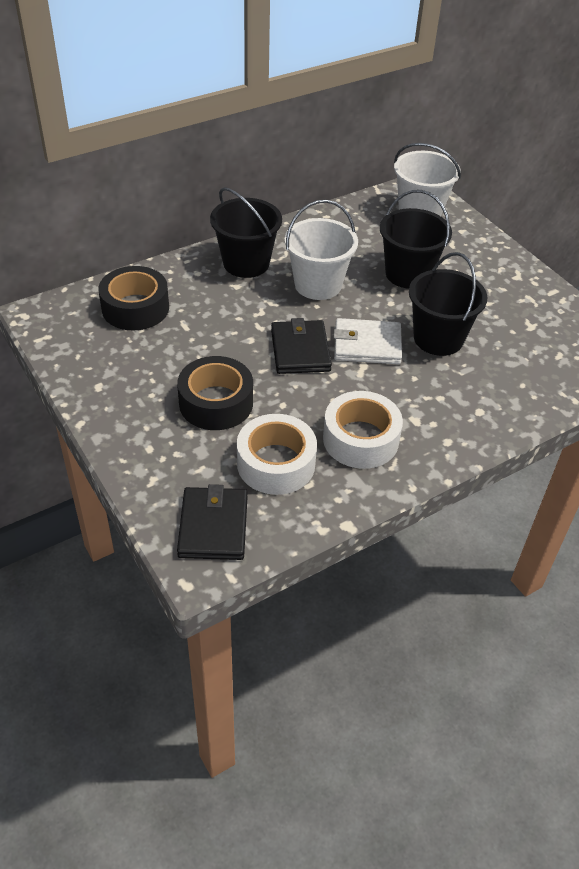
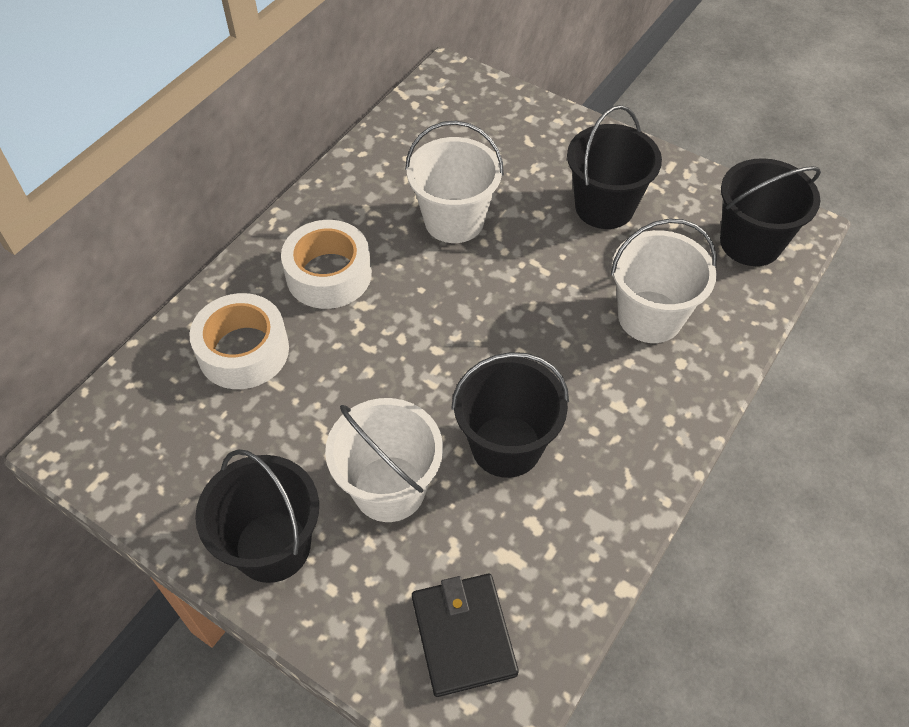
black bucket: 3 -> 4
black tape: 2 -> 0
black wallet: 2 -> 1
white bucket: 2 -> 3
white wallet: 1 -> 0

